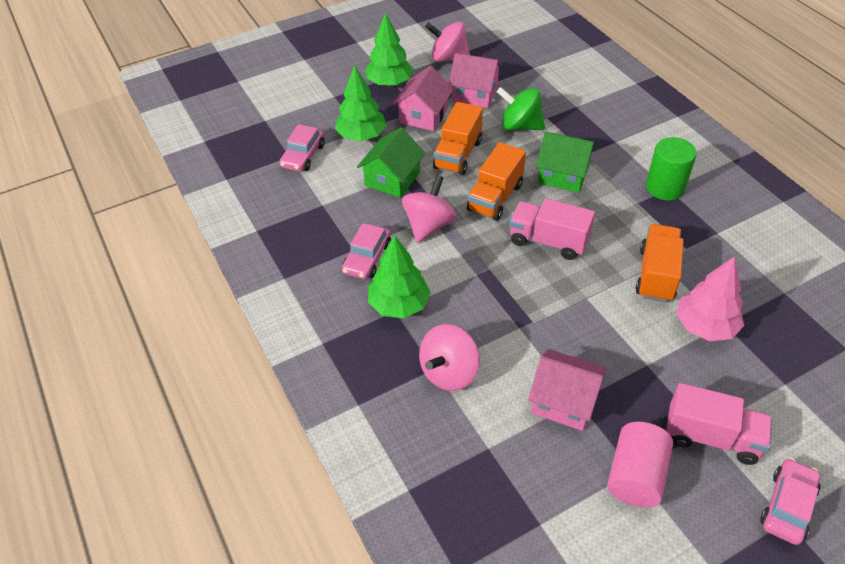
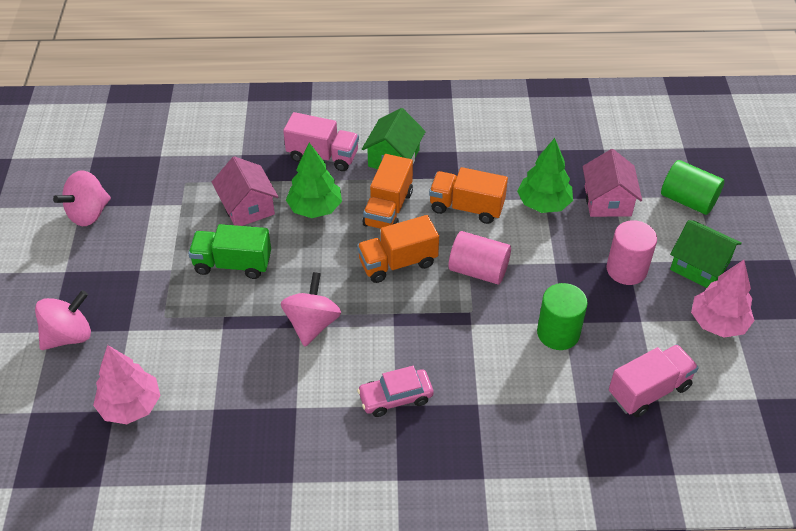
green cylinder: 1 -> 2
green spinning top: 1 -> 0
green tree: 3 -> 2
green truck: 0 -> 1
pink car: 3 -> 1
pink cylinder: 1 -> 2
pink house: 3 -> 2
pink tree: 1 -> 2

